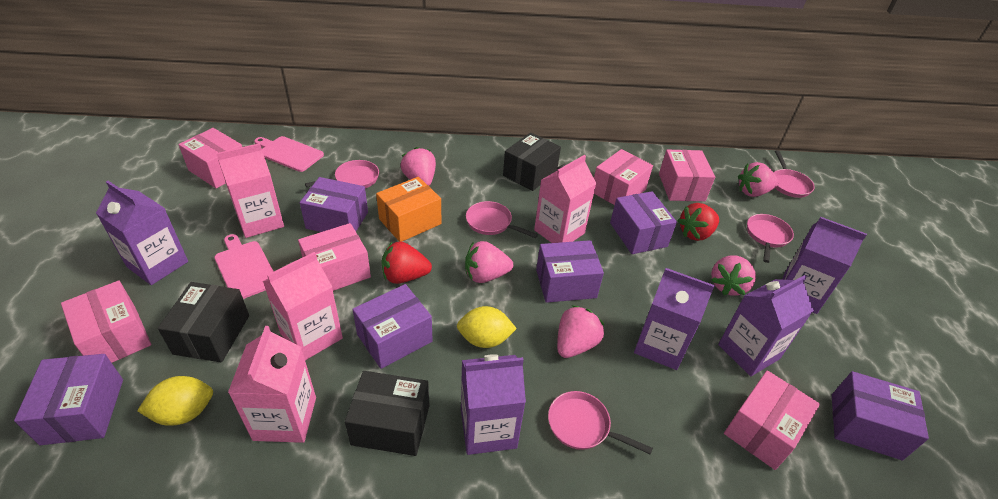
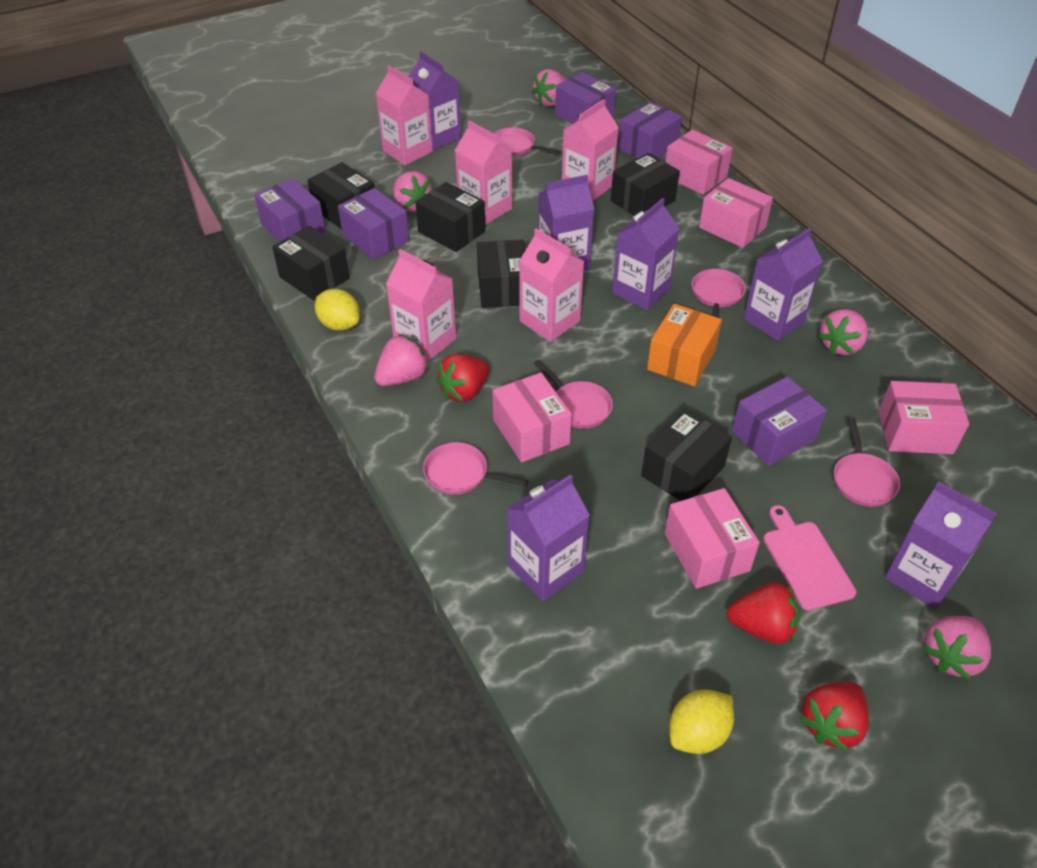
black box: 3 -> 6
pink box: 6 -> 5
pink carton: 4 -> 5
pink cutting board: 2 -> 1
purple box: 6 -> 5
purple carton: 5 -> 6
red strawberry: 2 -> 3

